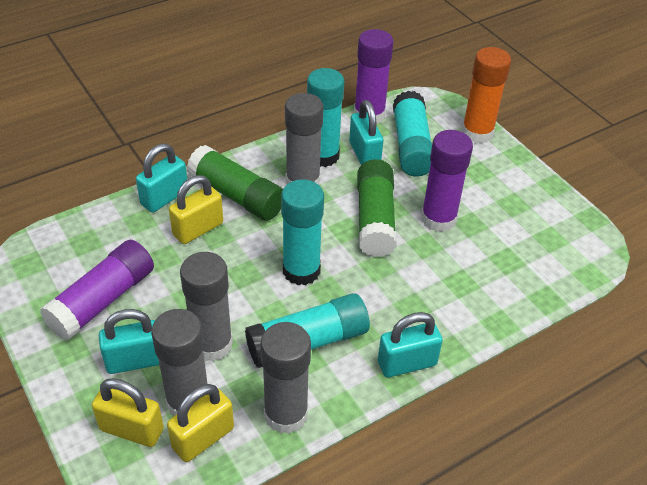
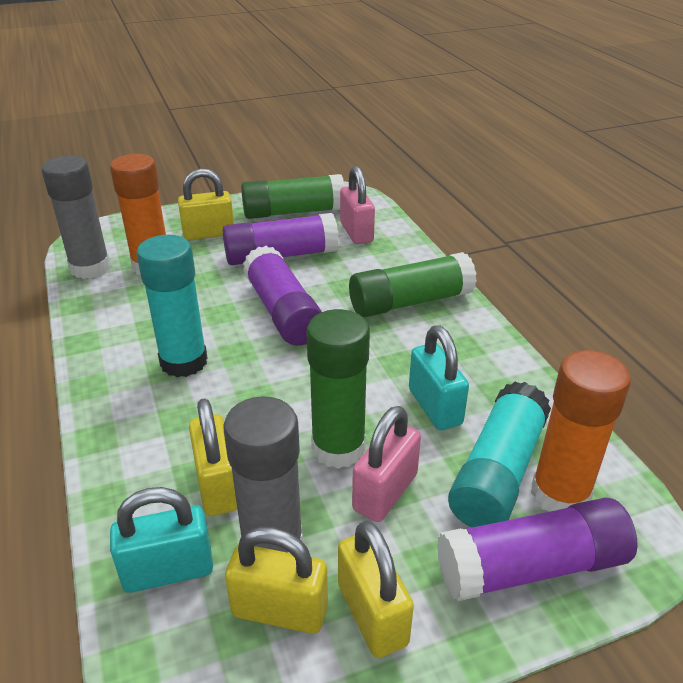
green glue stick: 2 -> 3
grey glue stick: 4 -> 2
orange glue stick: 1 -> 2
pink padlock: 0 -> 2
turquoise glue stick: 4 -> 2
turquoise padlock: 4 -> 2
yellow padlock: 3 -> 4

